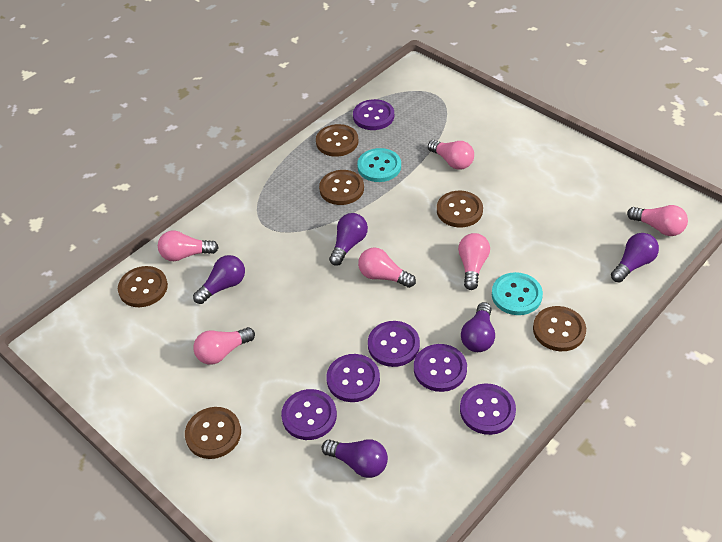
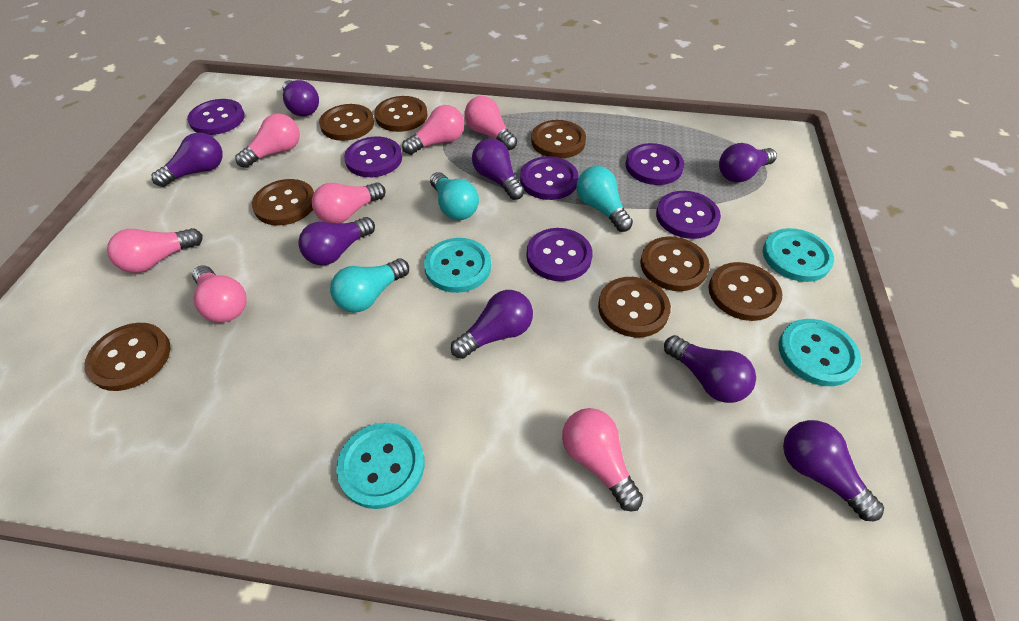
brown button: 6 -> 8
pink light bulb: 6 -> 7
purple light bulb: 5 -> 8
turquoise button: 2 -> 4
turquoise light bulb: 0 -> 3

